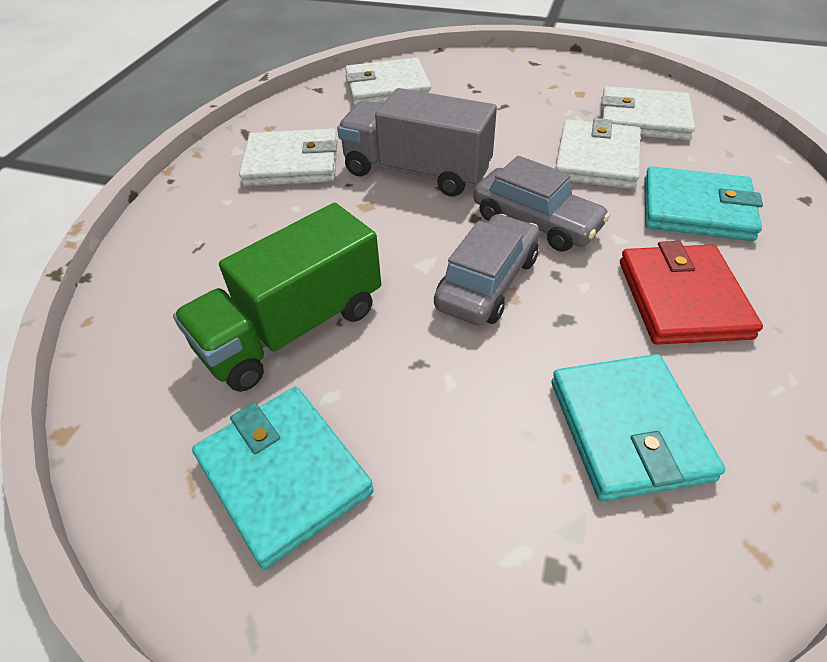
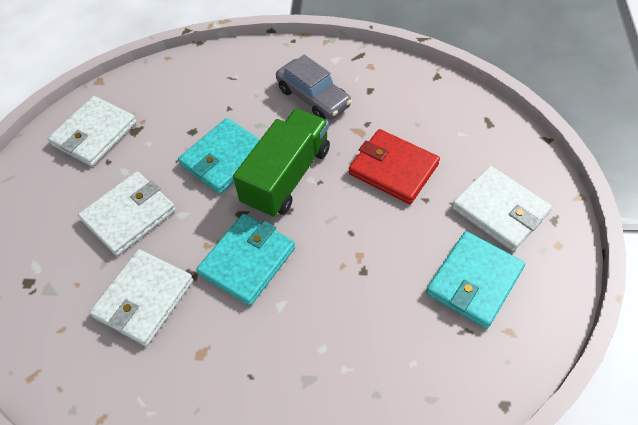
grey car: 2 -> 1
grey truck: 1 -> 0

